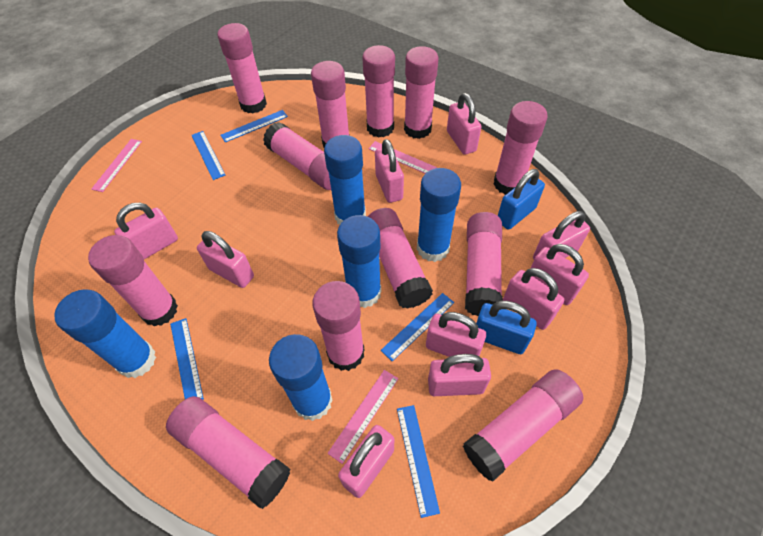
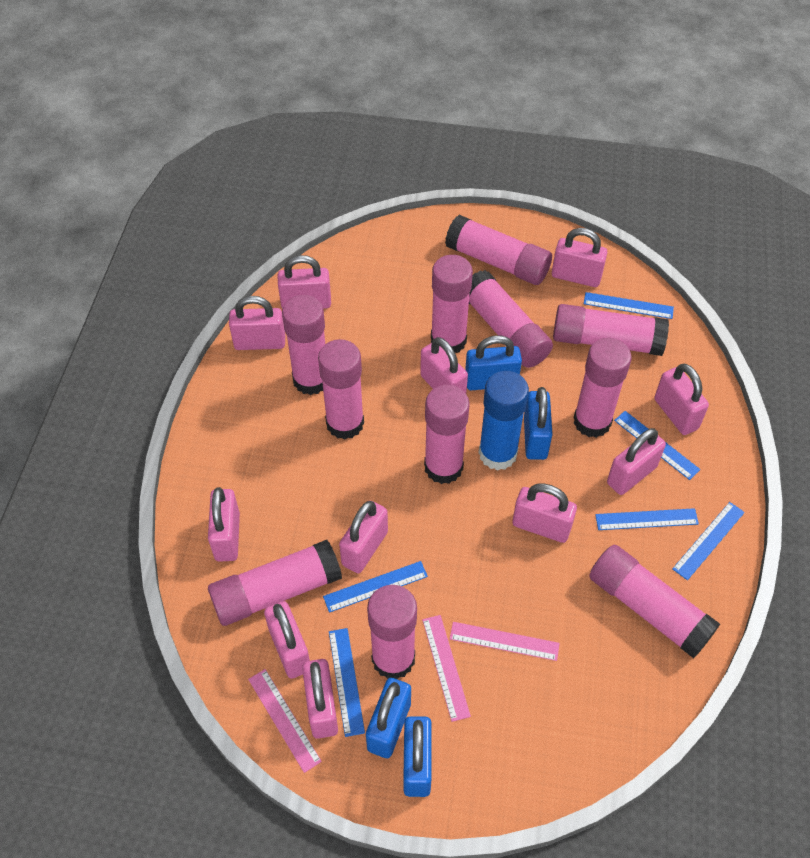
blue glue stick: 5 -> 1
blue padlock: 2 -> 4
blue ruler: 5 -> 6
pink glue stick: 12 -> 11
pink padlock: 10 -> 11

